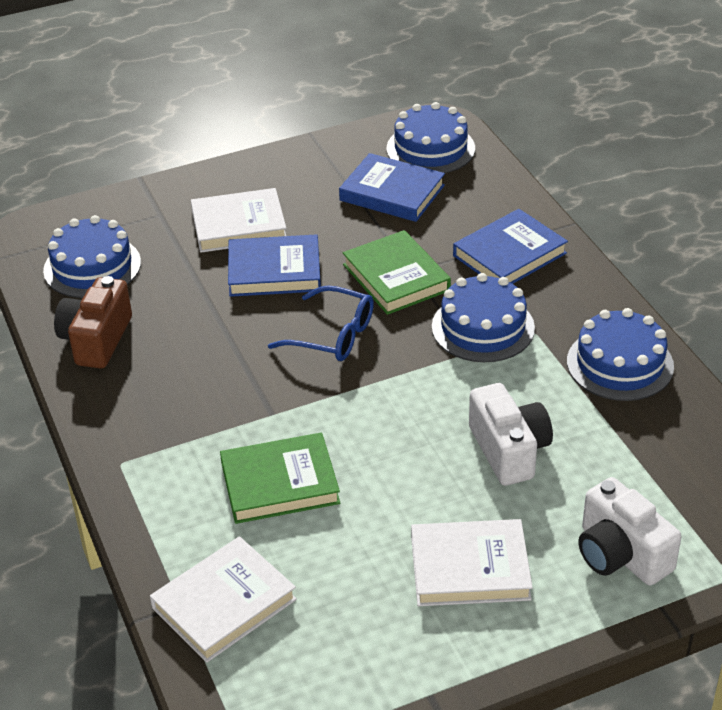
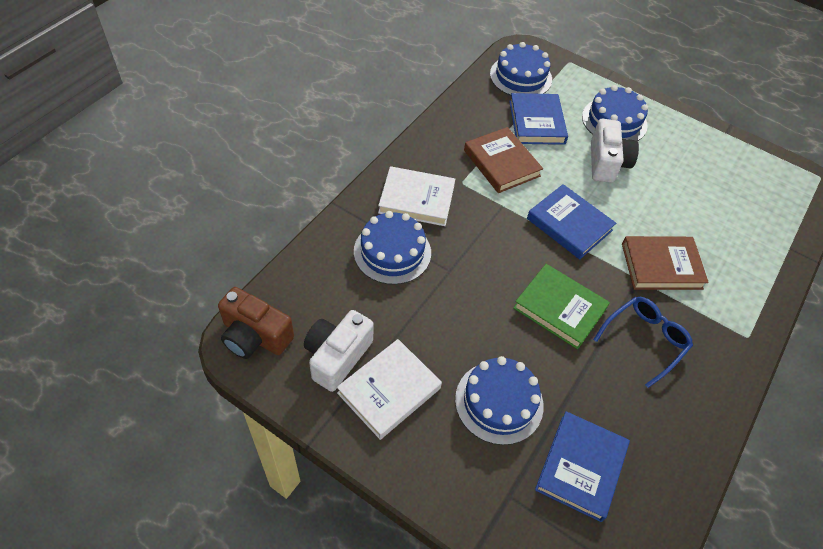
brown book: 0 -> 2
green book: 2 -> 1
white book: 3 -> 2

